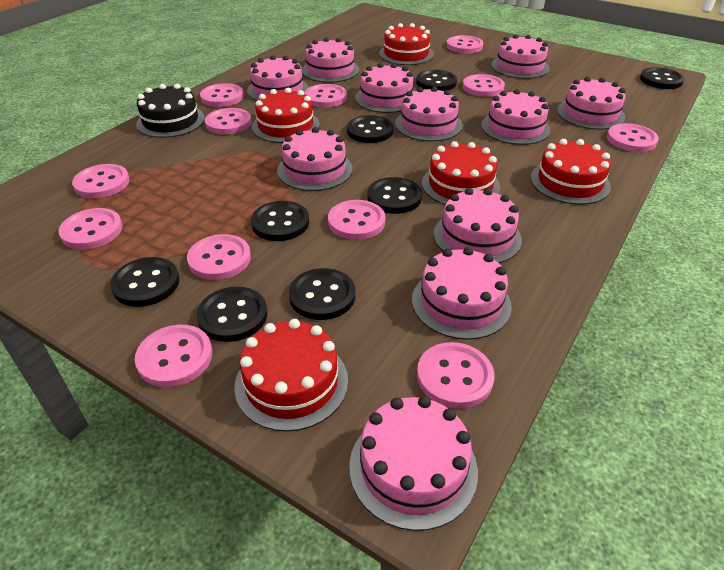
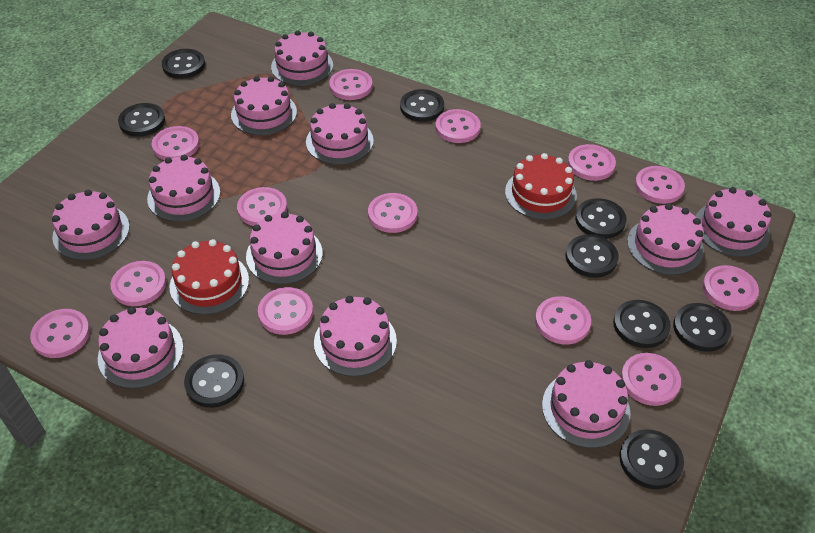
black button: 8 -> 9
black cake: 1 -> 0
pink button: 12 -> 13
red cake: 5 -> 2

